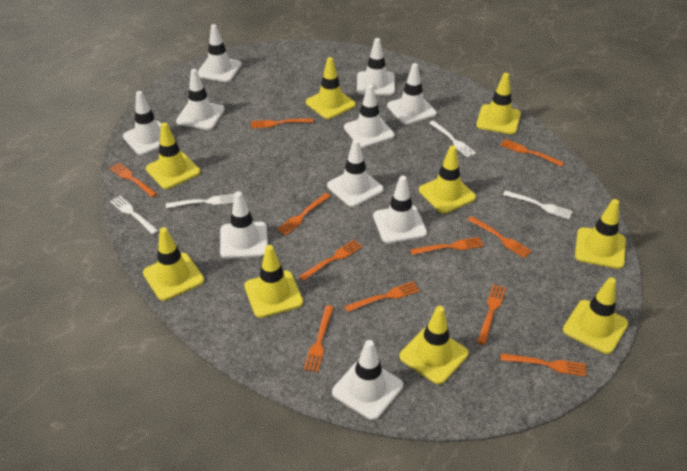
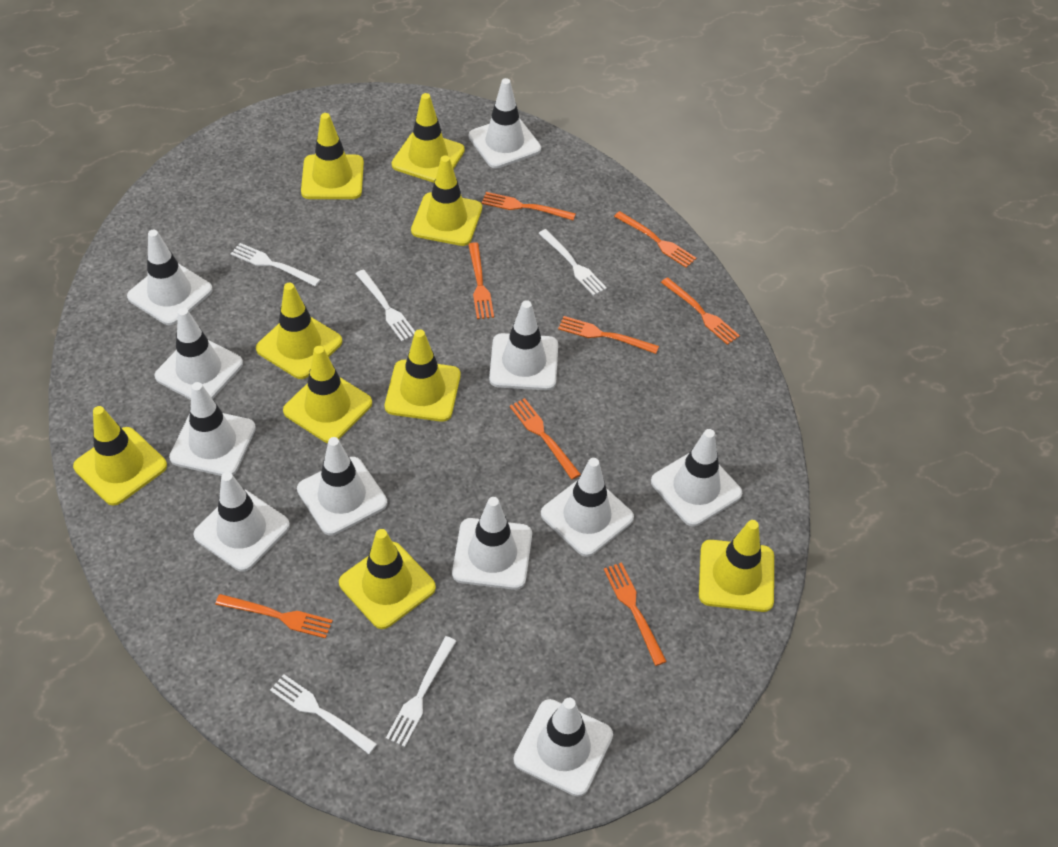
orange fork: 11 -> 8
white fork: 4 -> 5
white traffic cone: 10 -> 11

